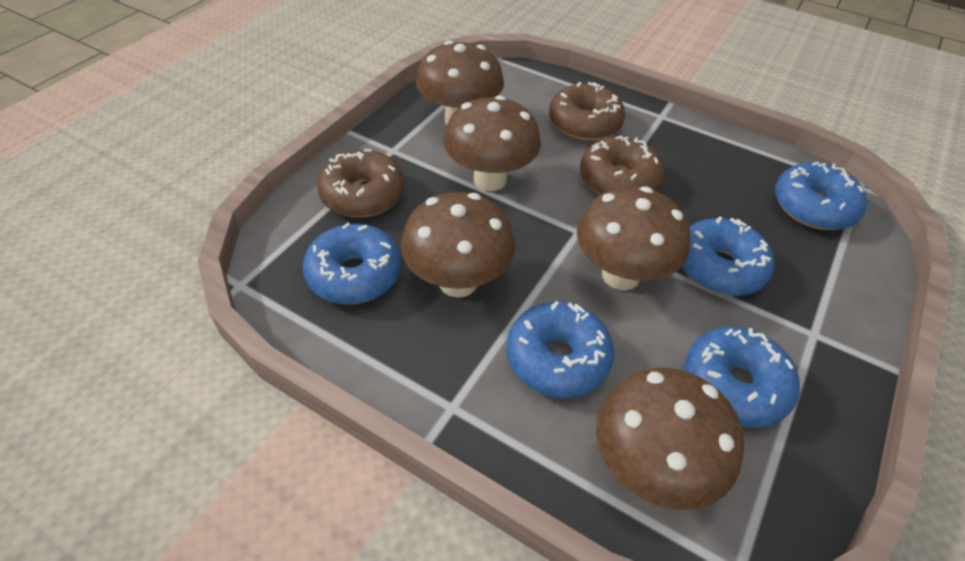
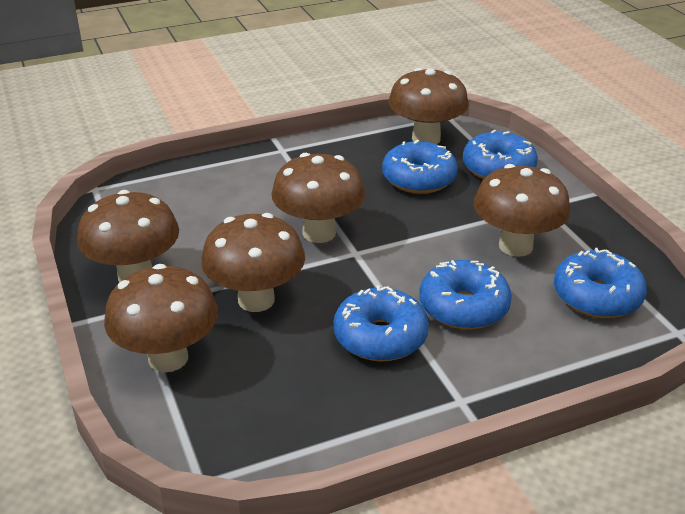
brown donut: 3 -> 0
brown mushroom: 5 -> 6

